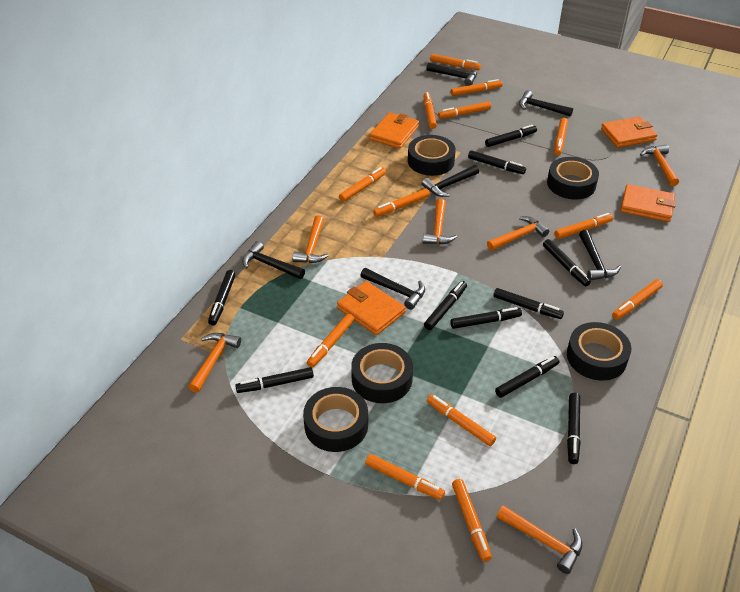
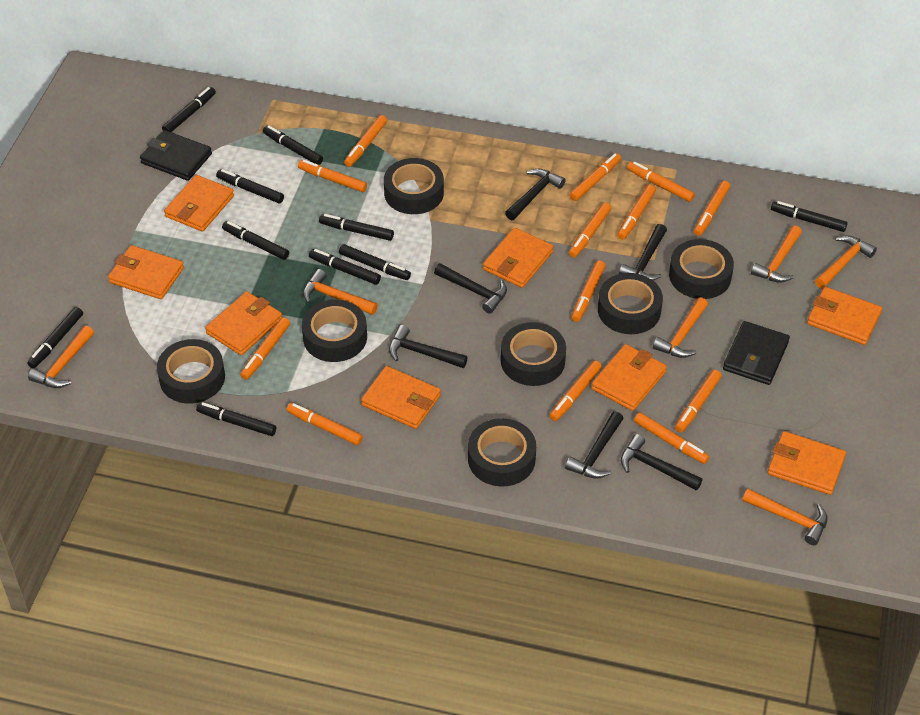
black tape: 5 -> 7
black wallet: 0 -> 2
orange wallet: 4 -> 8

